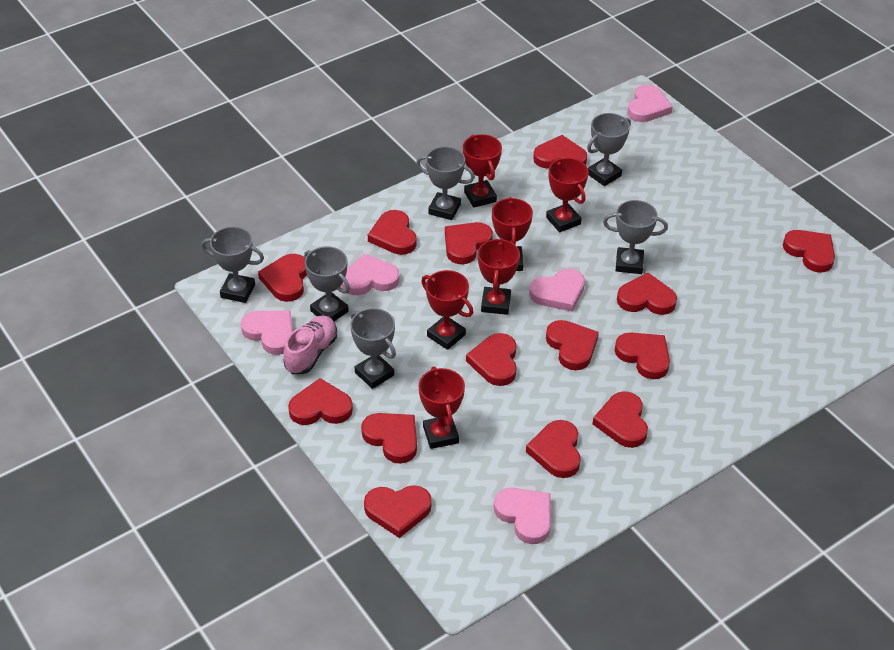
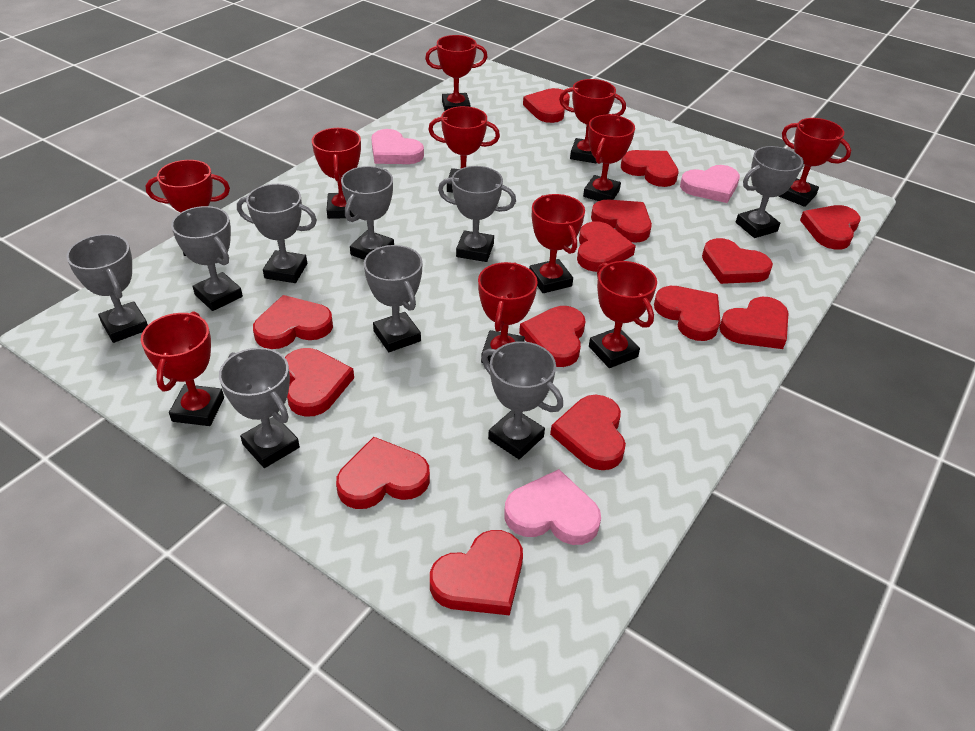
grey trophy: 6 -> 9
pink heart: 5 -> 3
pink shoe: 1 -> 0
red trophy: 6 -> 11

